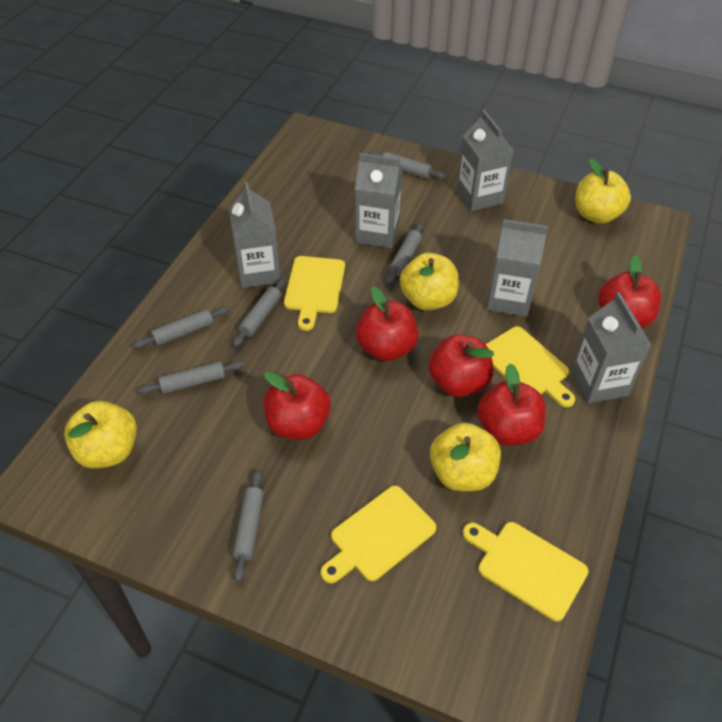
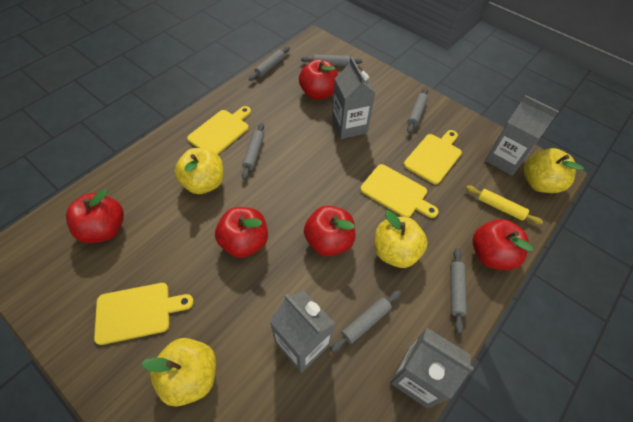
grey carton: 5 -> 4
yellow rolling pin: 0 -> 1

